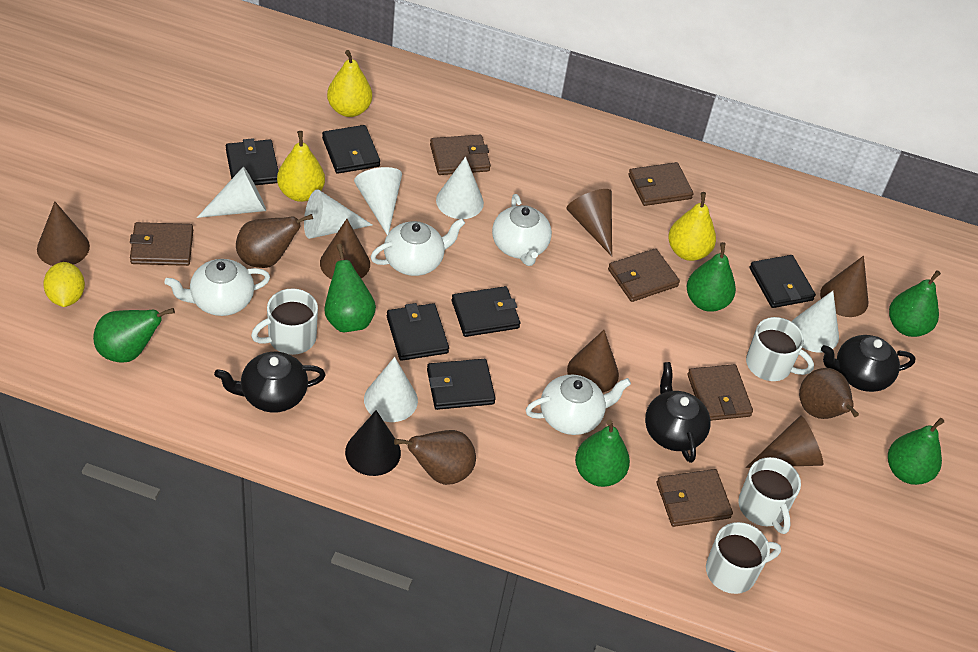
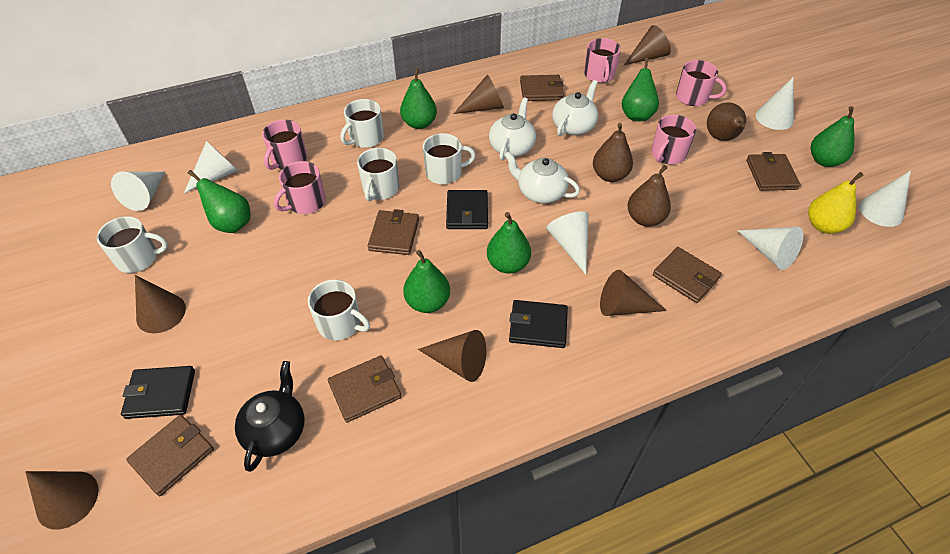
black cone: 1 -> 0
black teapot: 3 -> 1
black wallet: 6 -> 3
pink mug: 0 -> 5
white mug: 4 -> 5
white teapot: 4 -> 3
yellow lemon: 1 -> 0
yellow pear: 3 -> 1

